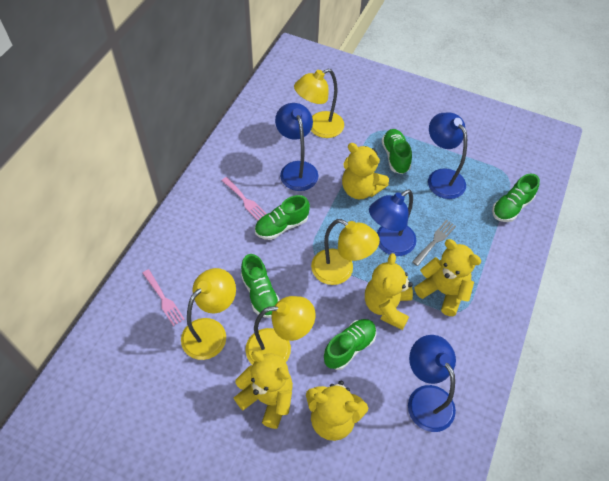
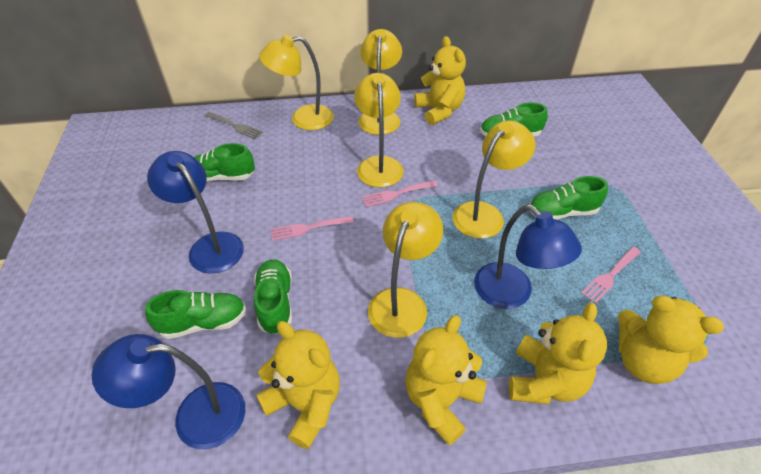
blue lamp: 4 -> 3
pink fork: 2 -> 3
yellow lamp: 4 -> 5

